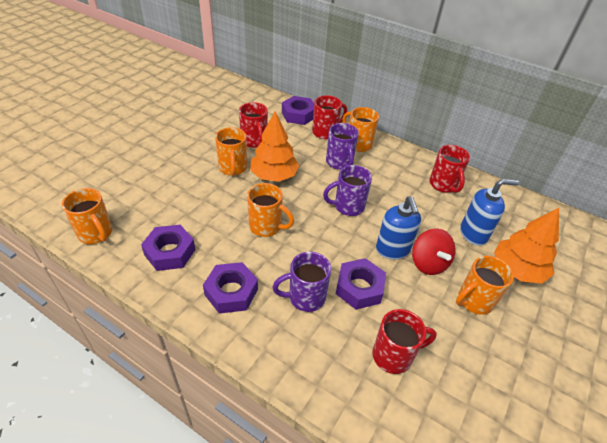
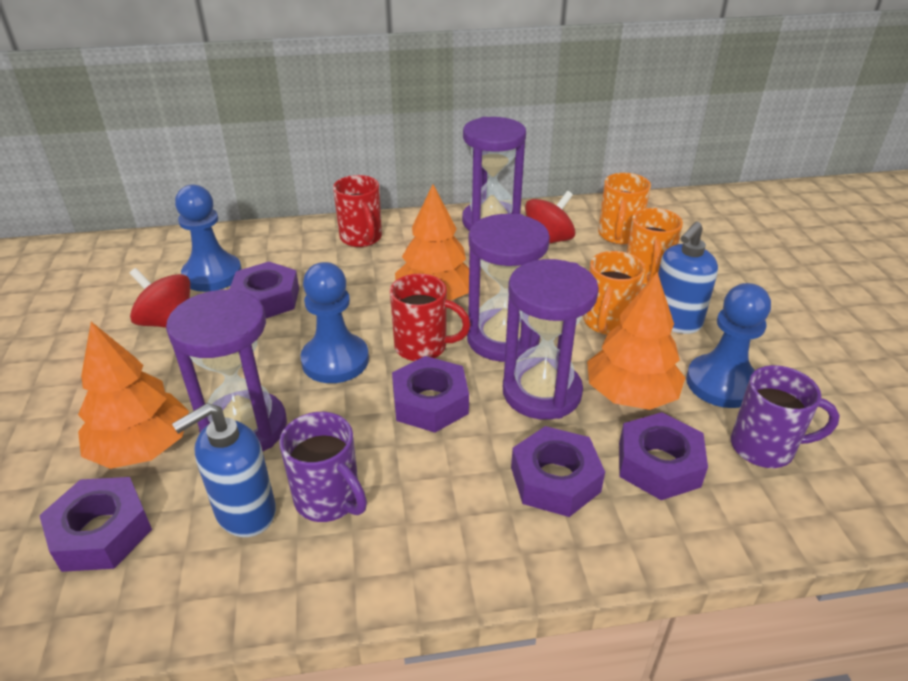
blue pawn: 0 -> 3
orange mug: 5 -> 3
orange tree: 2 -> 3
purple hourglass: 0 -> 4
purple mug: 3 -> 2
purple nut: 4 -> 5
red mug: 4 -> 2
red spinning top: 1 -> 2

